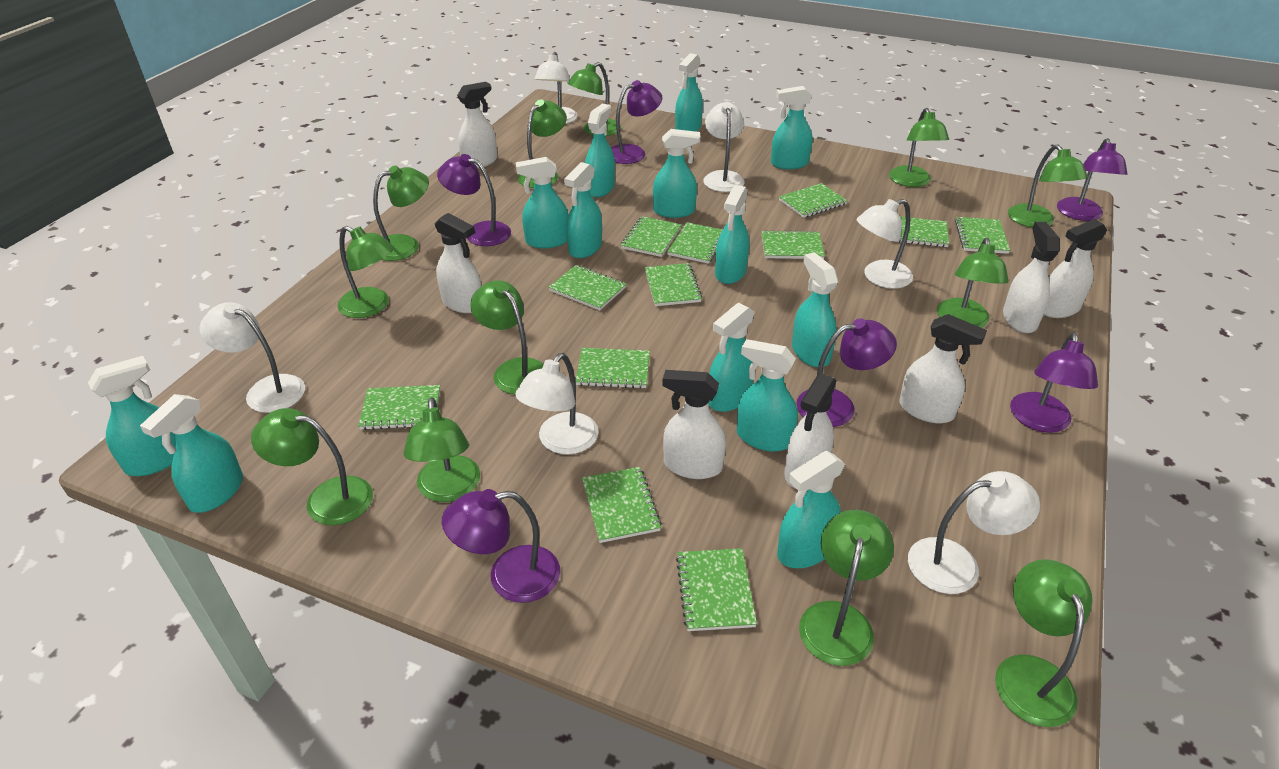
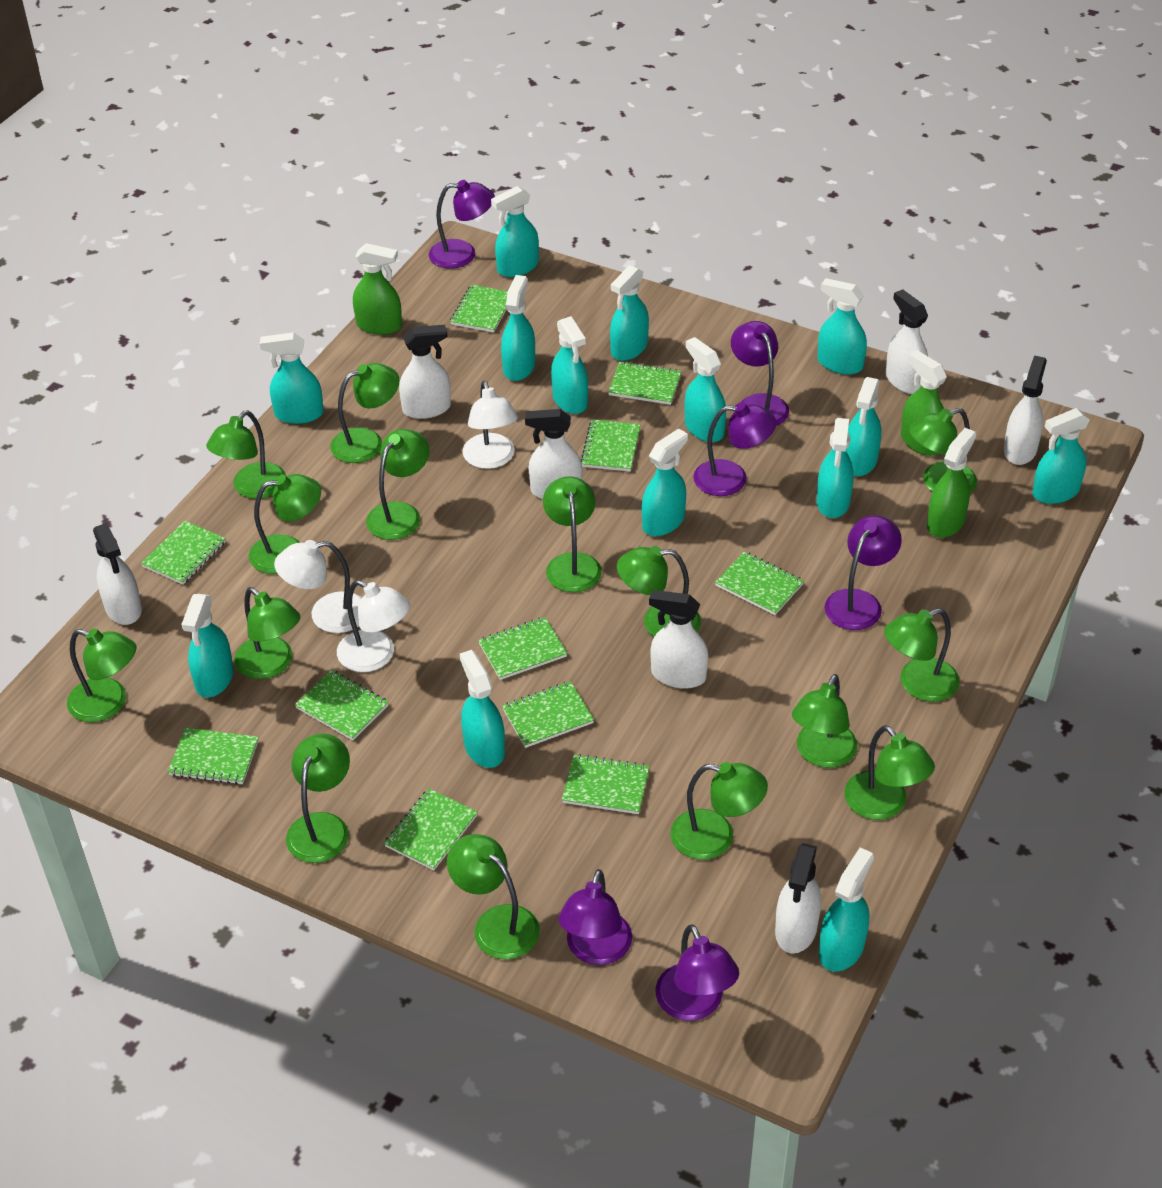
green lamp: 12 -> 15
green notebook: 12 -> 11
green spray bottle: 0 -> 3
turquoise spray bottle: 13 -> 14
white lamp: 6 -> 3

